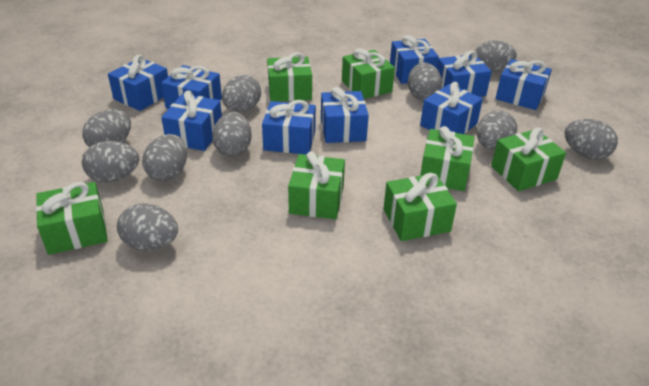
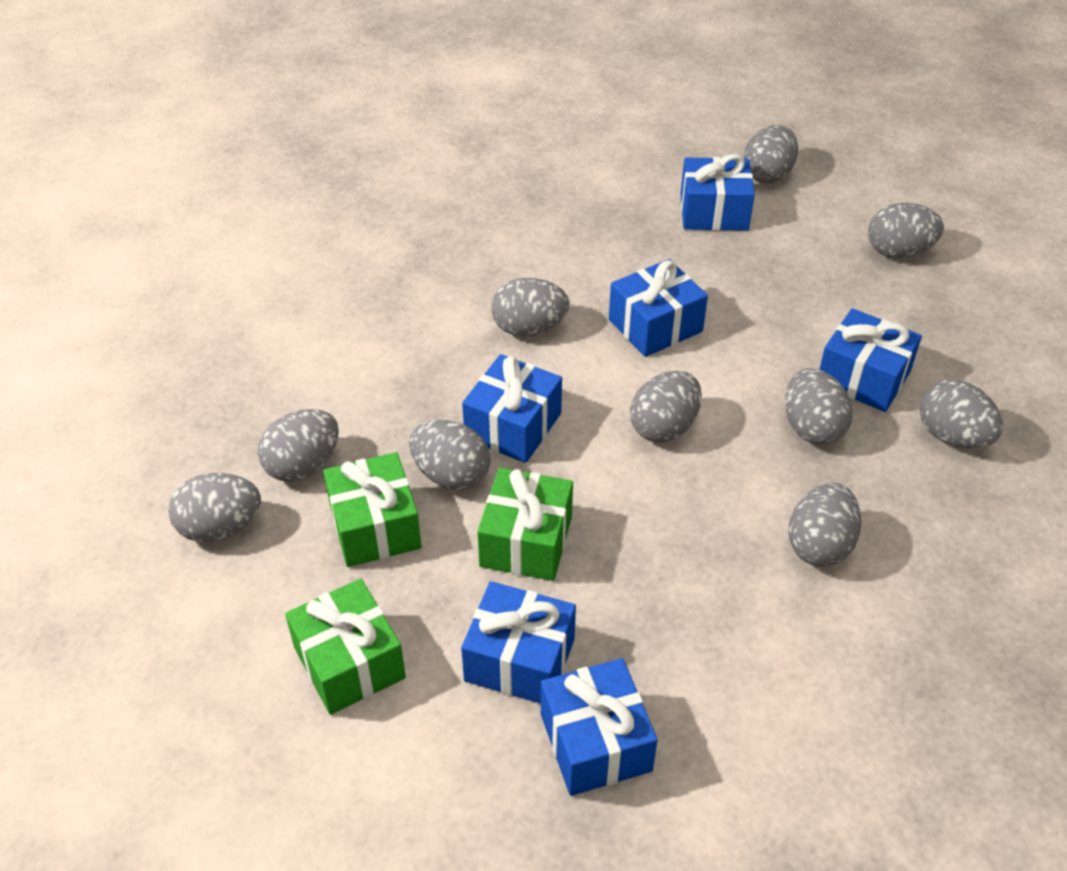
blue gift: 9 -> 6
green gift: 7 -> 3

